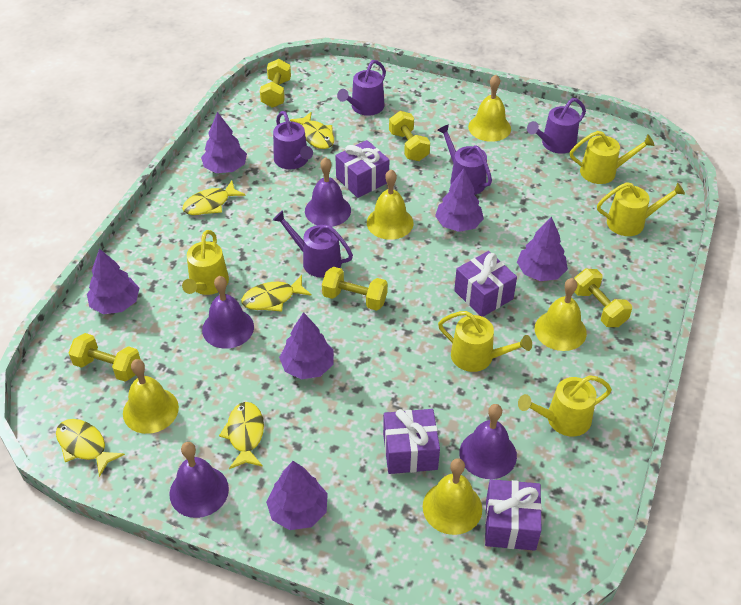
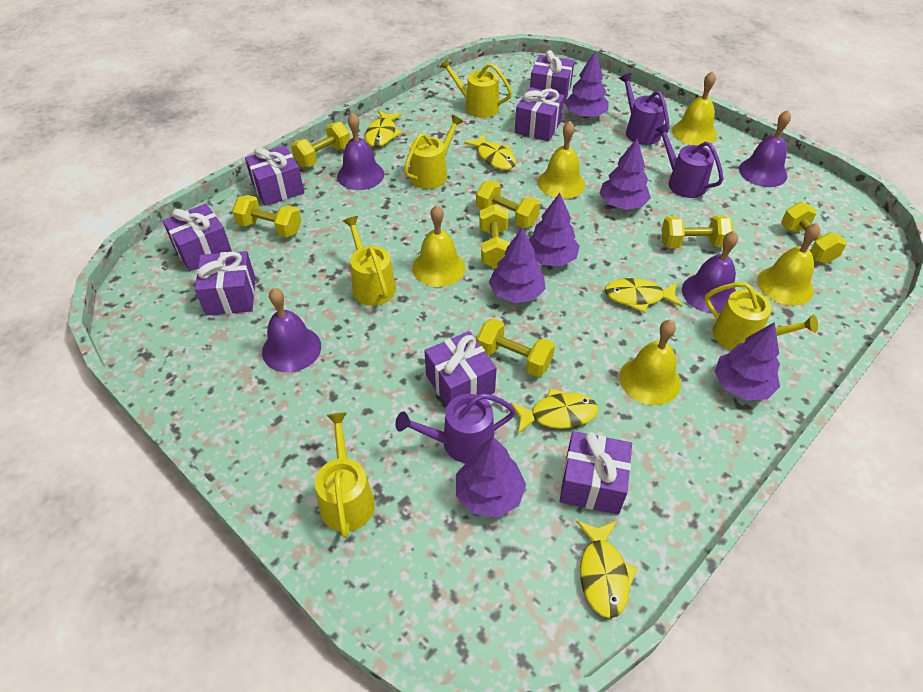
purple gift: 4 -> 7
purple watering can: 5 -> 3
yellow dumbbell: 5 -> 7

